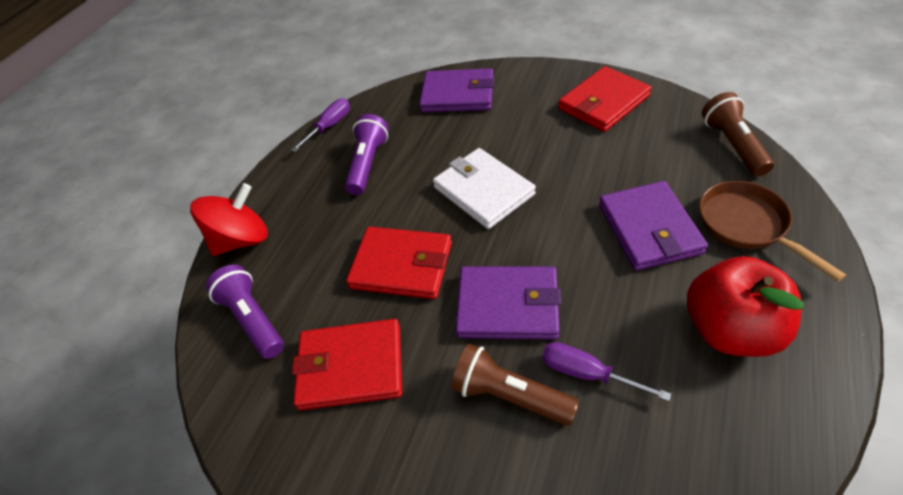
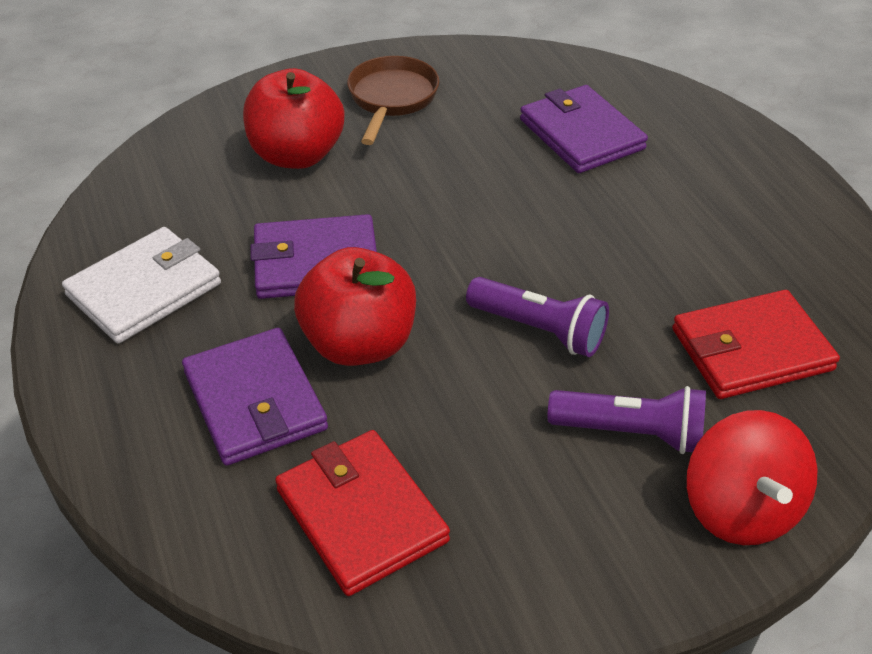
brown flashlight: 2 -> 0
purple screwdriver: 2 -> 0
red apple: 1 -> 2
red wallet: 3 -> 2

